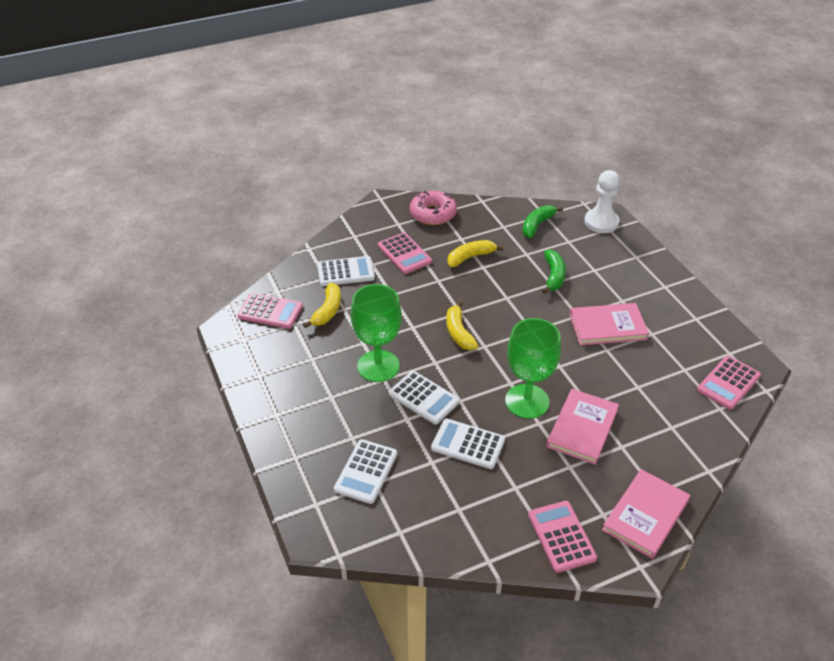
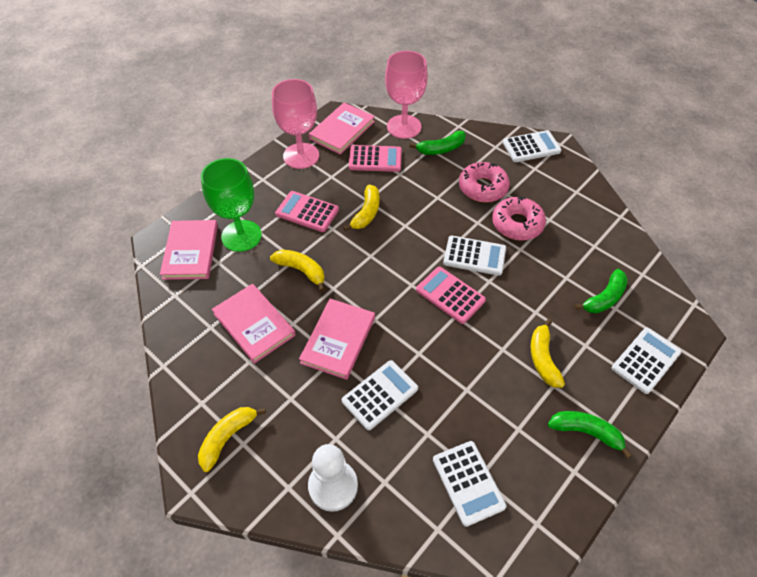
green banana: 2 -> 3
green goblet: 2 -> 1
pink book: 3 -> 4
pink calculator: 4 -> 3
pink donut: 1 -> 2
pink goblet: 0 -> 2
white calculator: 4 -> 5
yellow banana: 3 -> 4

